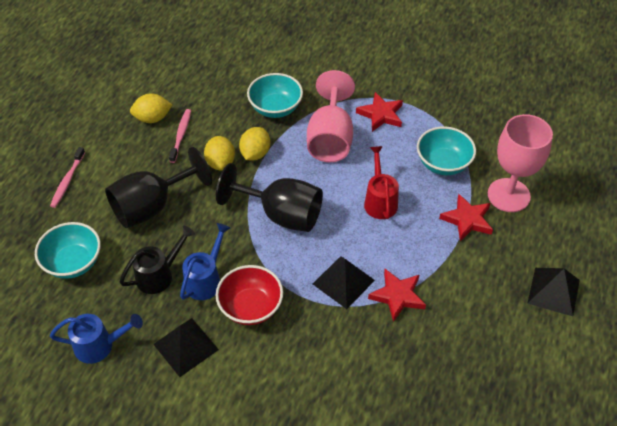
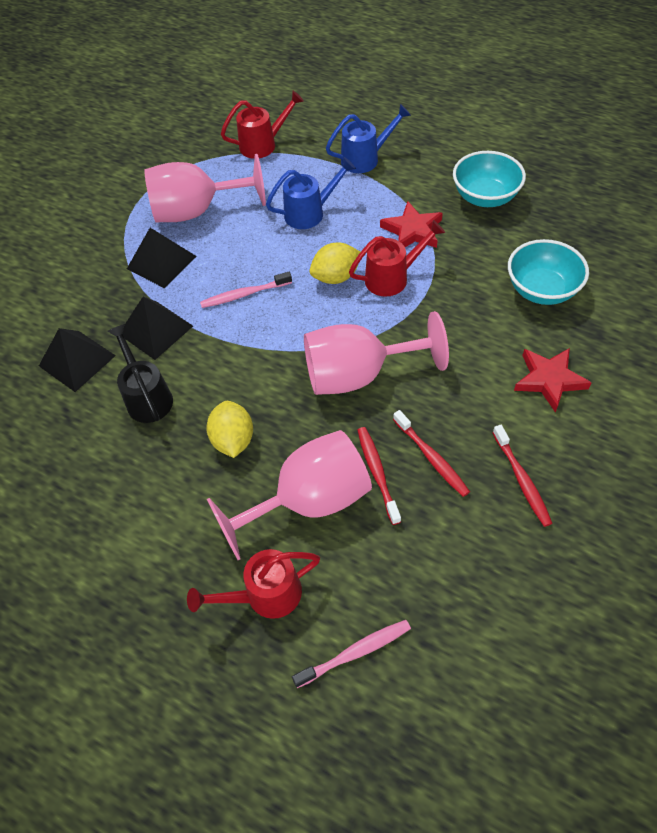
black goblet: 2 -> 0
pink goblet: 2 -> 3
red bowl: 1 -> 0
red star: 3 -> 2
red toothbrush: 0 -> 3
red watering can: 1 -> 3
turquoise bowl: 3 -> 2
yellow lemon: 3 -> 2

